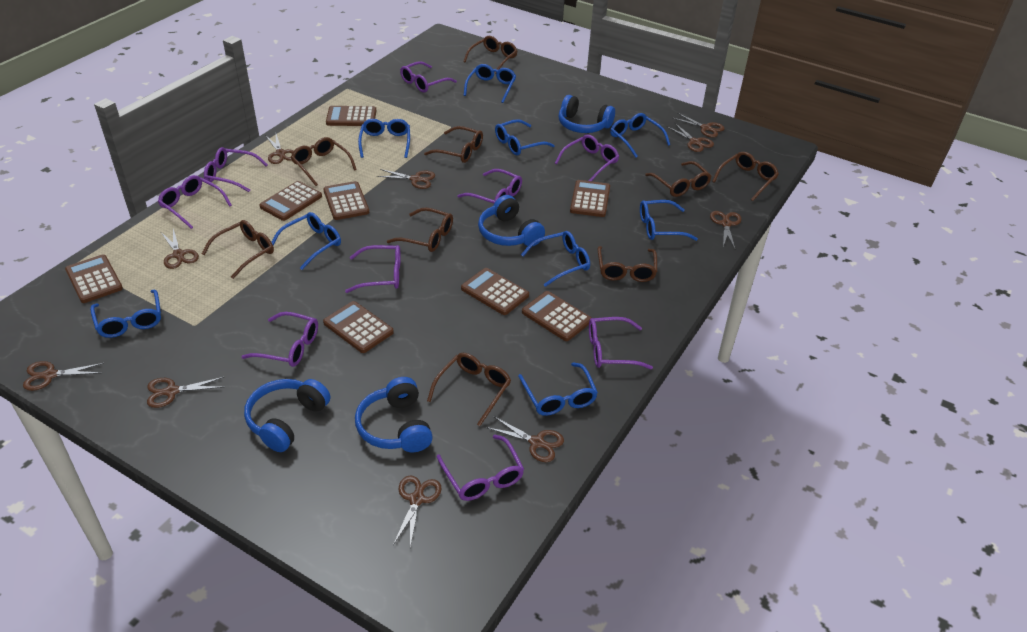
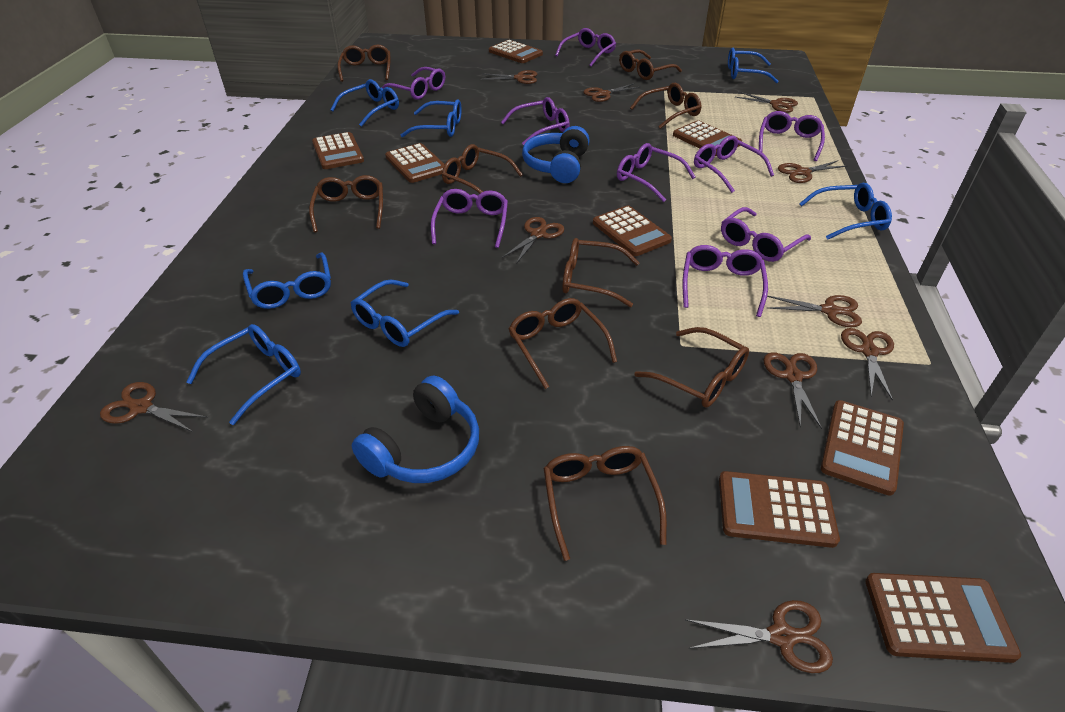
blue glasses: 9 -> 7
blue headphones: 4 -> 2

